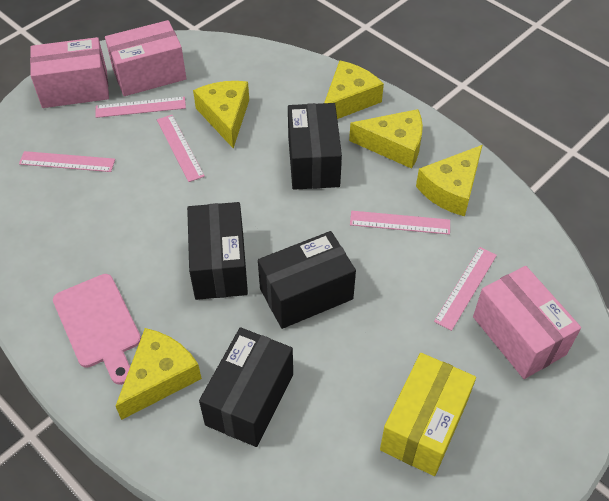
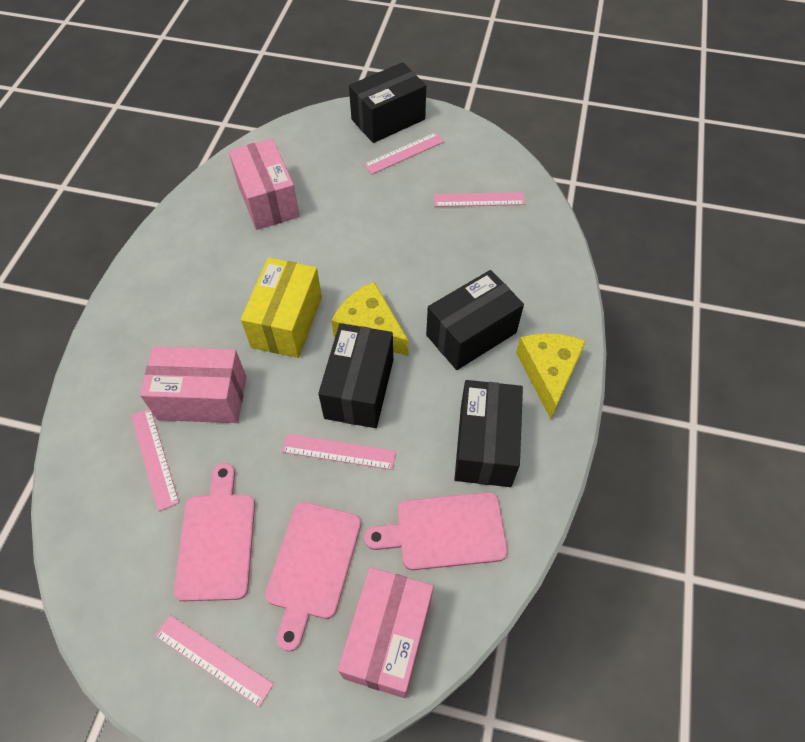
pink cutting board: 1 -> 3
yellow cheese: 5 -> 2

